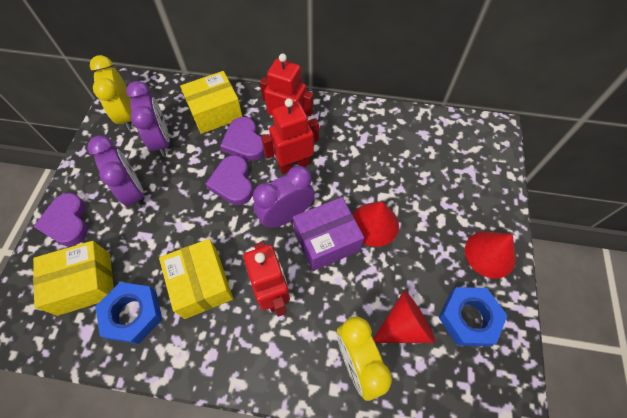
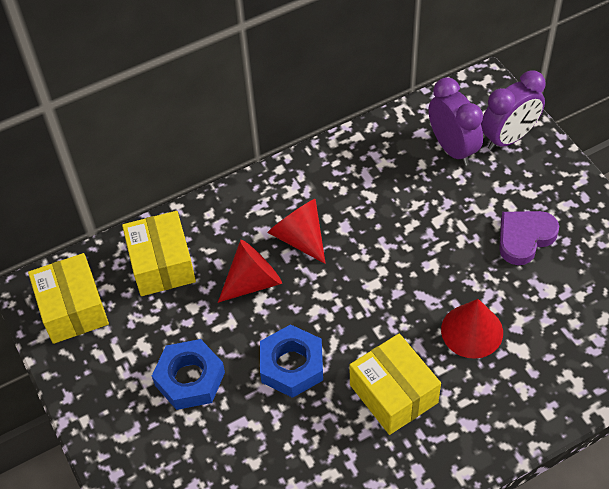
purple box: 1 -> 0
purple clock: 3 -> 2
purple heart: 3 -> 1
red robot: 3 -> 0
yellow clock: 2 -> 0

